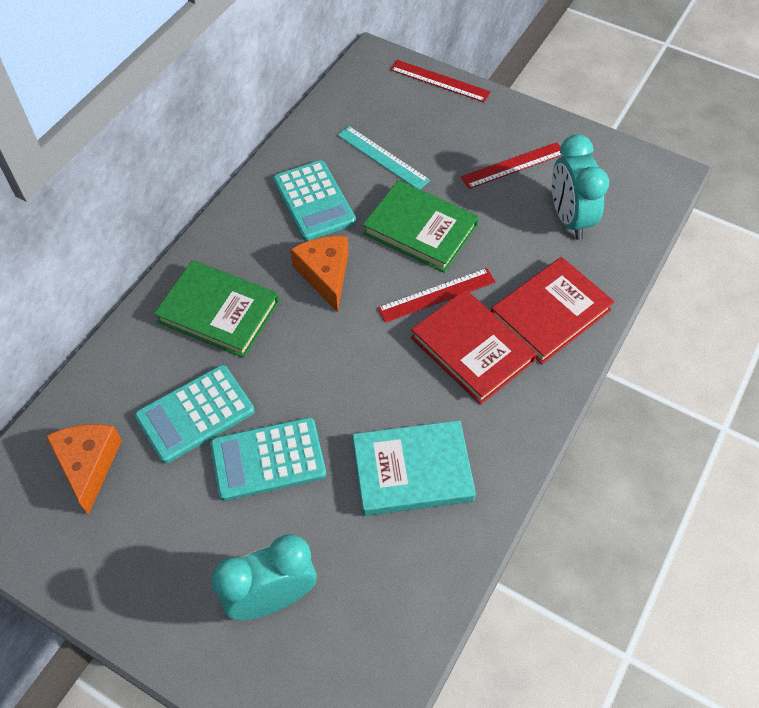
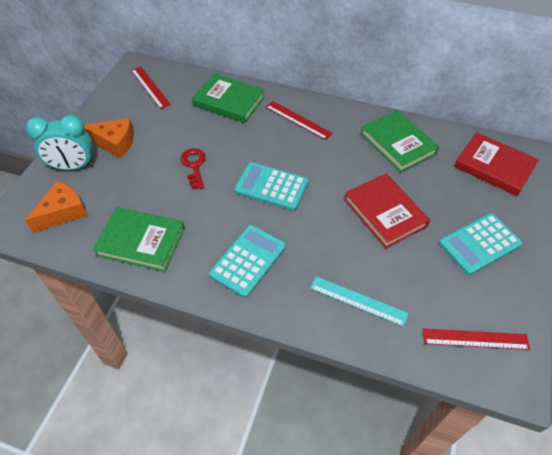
green book: 2 -> 3
red key: 0 -> 1
turquoise book: 1 -> 0
turquoise clock: 2 -> 1

